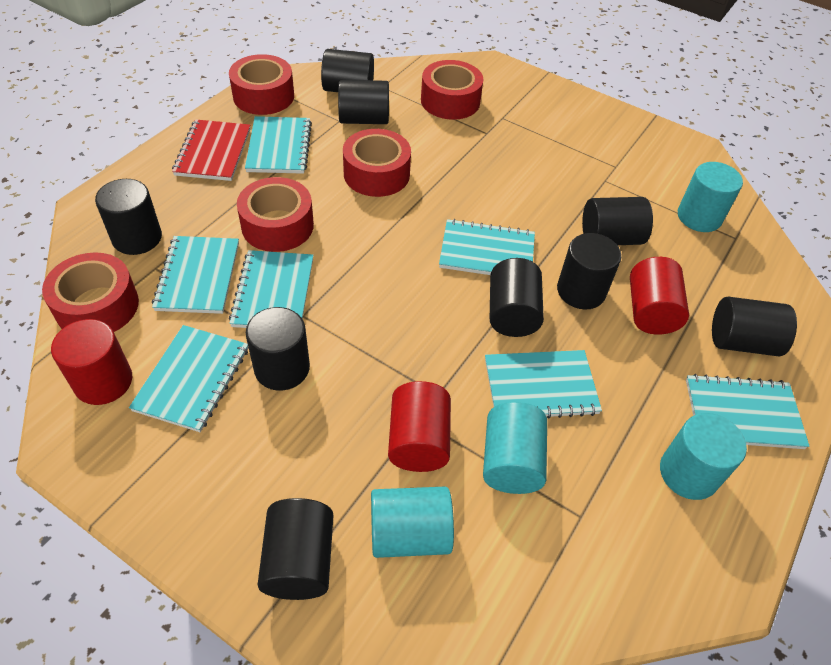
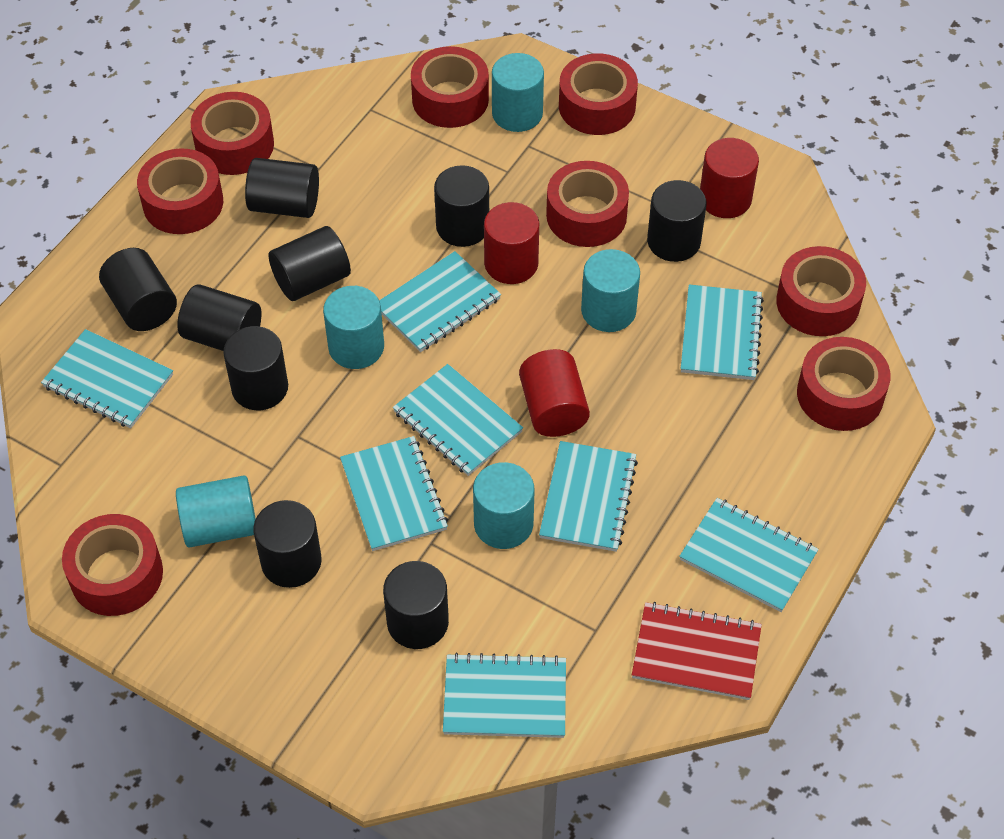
red tape: 5 -> 8
turquoise cylinder: 4 -> 5
turquoise notebook: 7 -> 8

